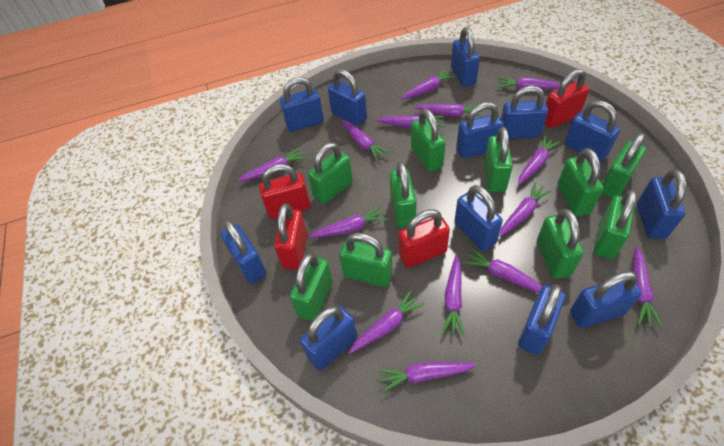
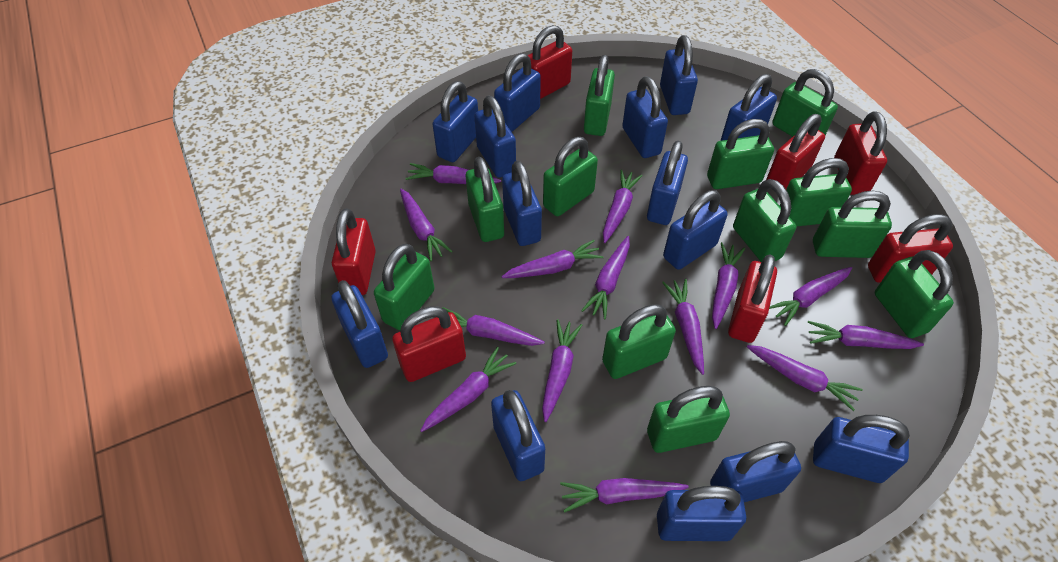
blue padlock: 12 -> 14
green padlock: 10 -> 12
red padlock: 4 -> 7

